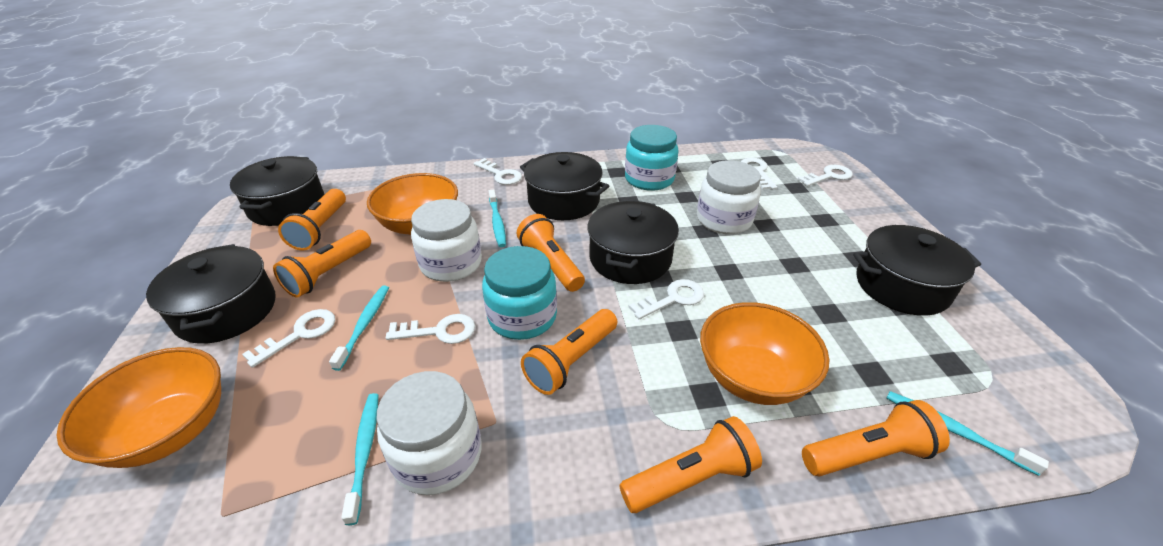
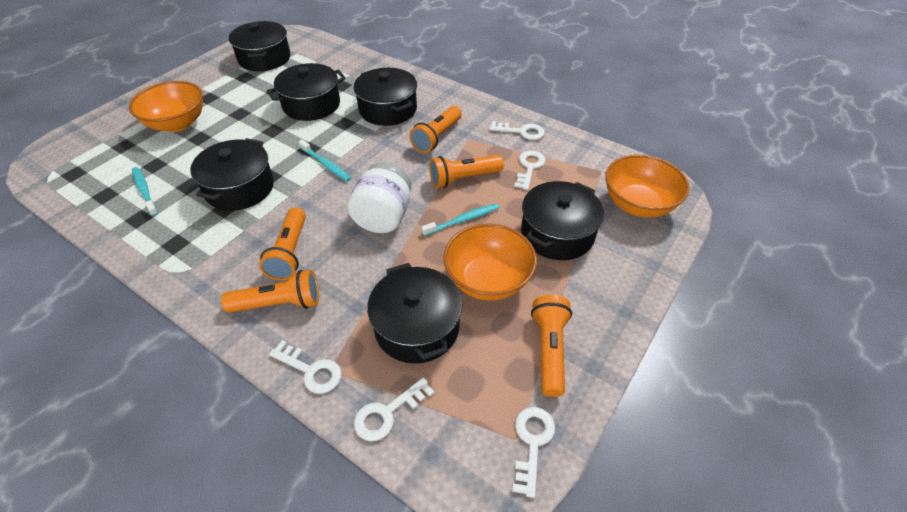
black pot: 5 -> 6
orange flashlight: 6 -> 5
turquoise jar: 2 -> 0
turquoise toothbrush: 4 -> 3
white jar: 3 -> 1
white key: 6 -> 5

